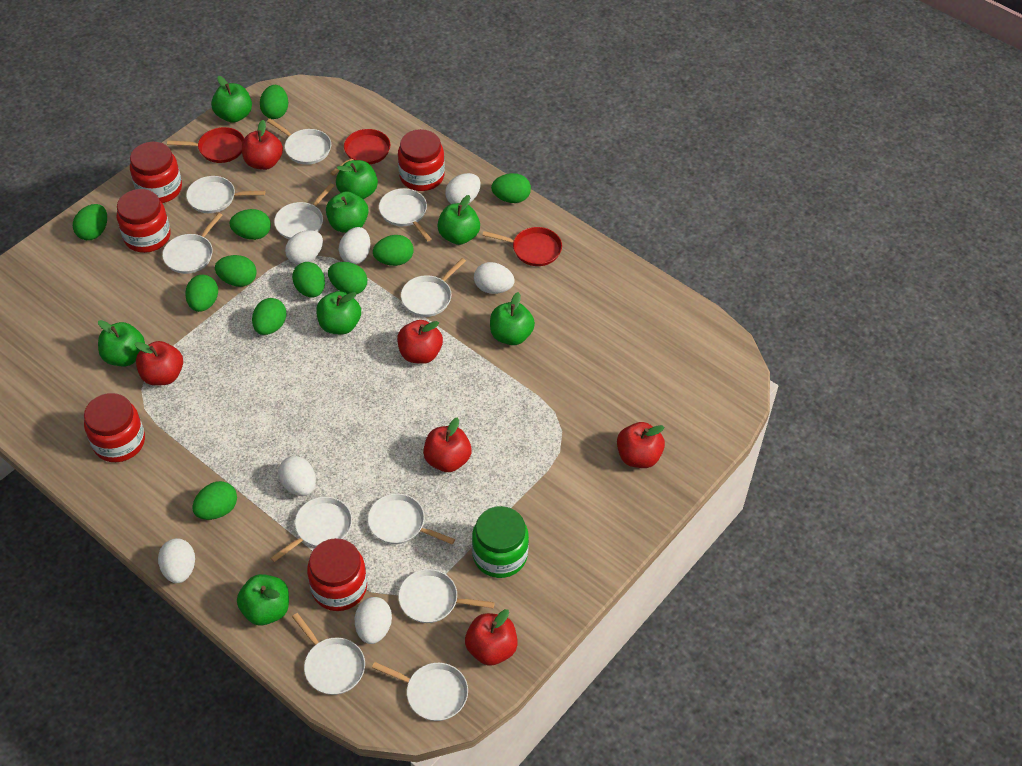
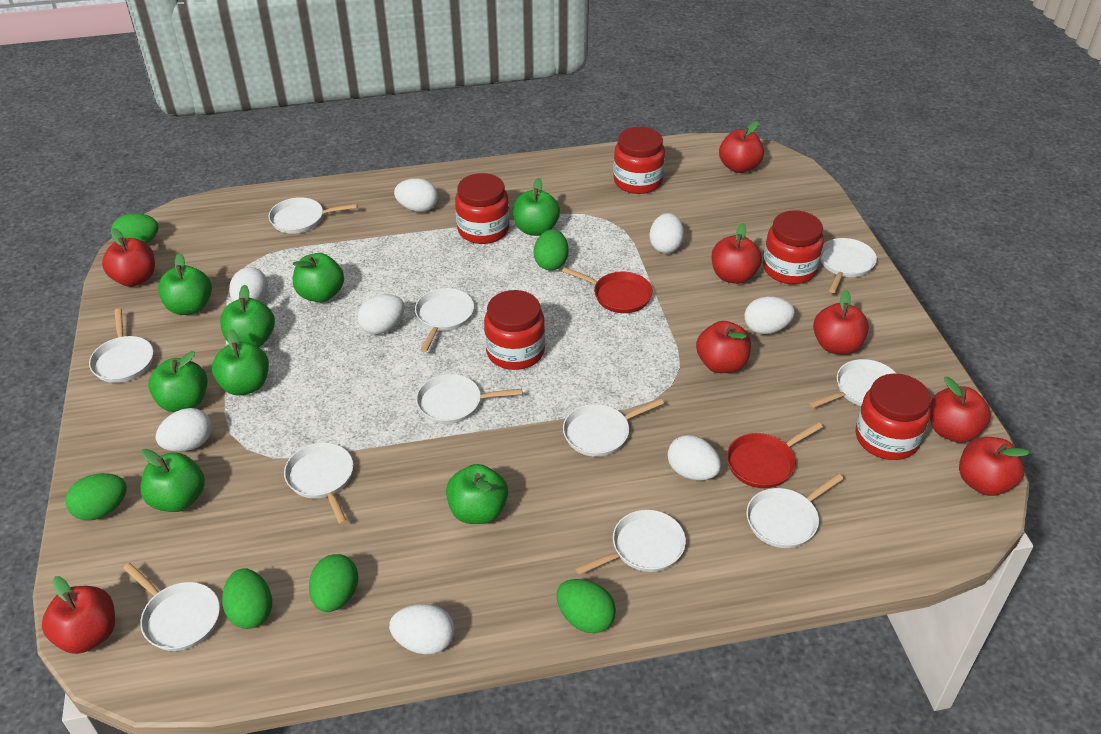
green egg: 11 -> 6
green jar: 1 -> 0
red apple: 6 -> 8
red pan: 3 -> 2
white egg: 7 -> 8

